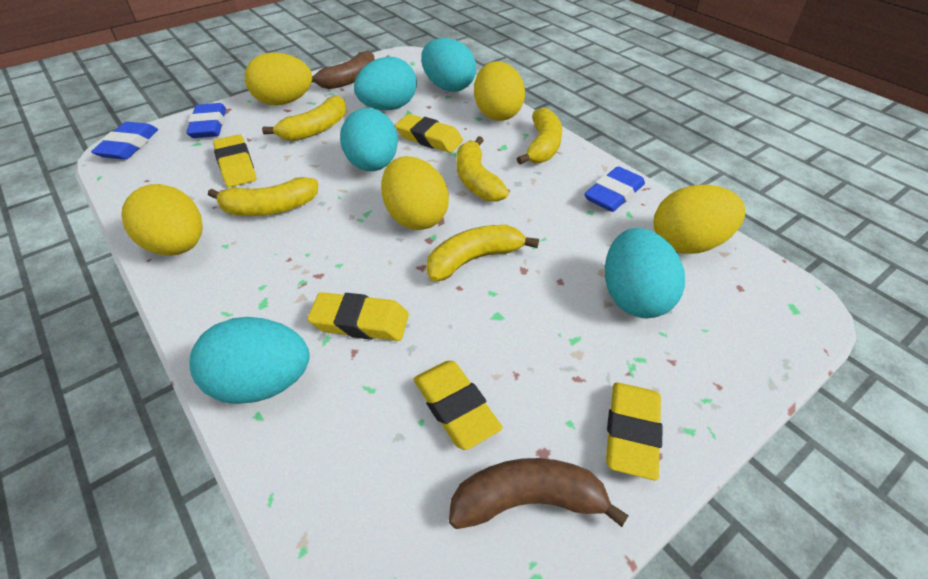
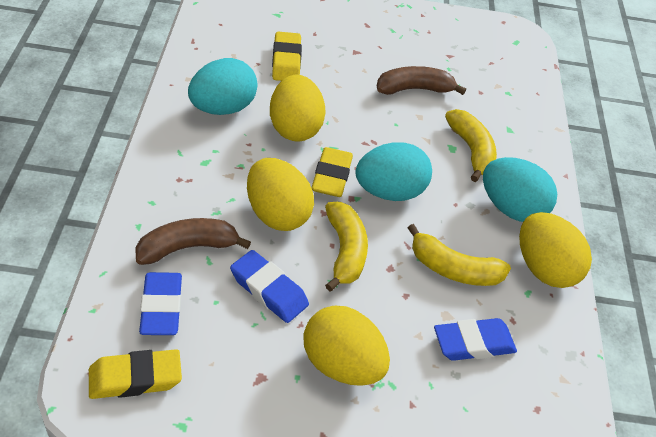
turquoise egg: 5 -> 3
yellow banana: 5 -> 3
yellow egg: 5 -> 4
yellow eraser: 5 -> 3

